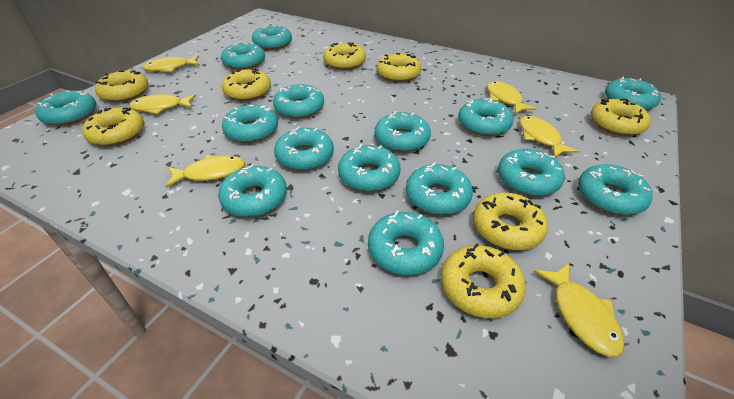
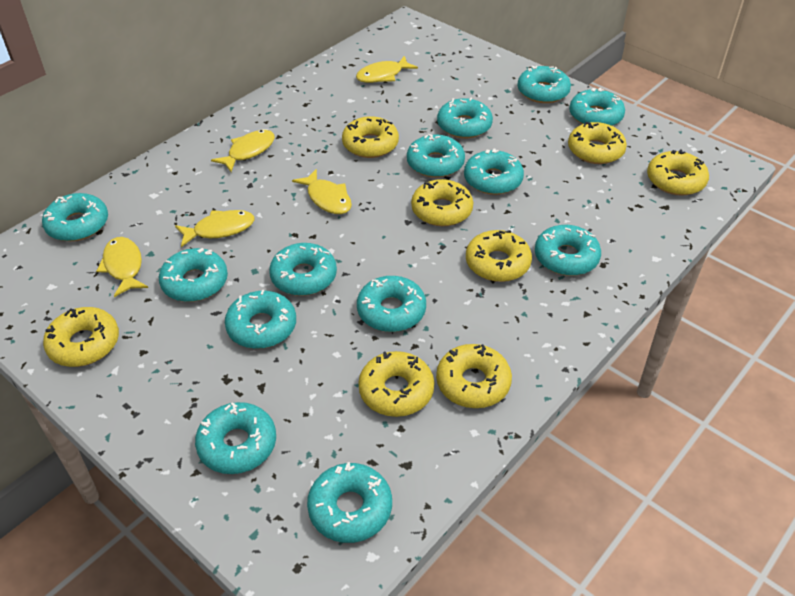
turquoise donut: 15 -> 13
yellow fish: 6 -> 5

